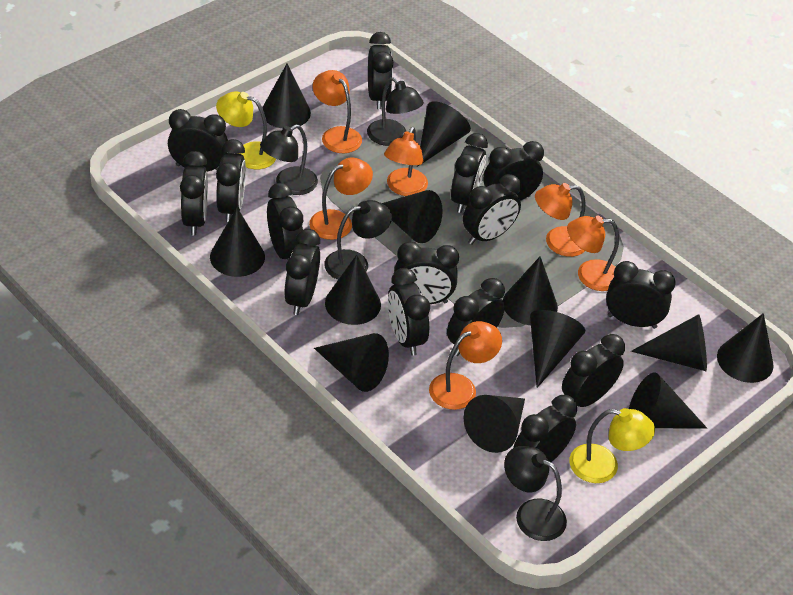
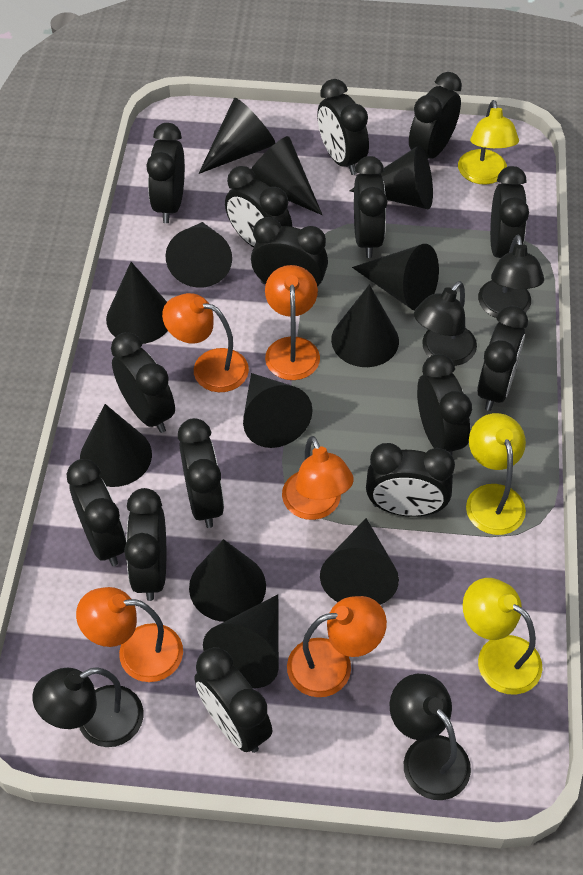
orange lamp: 6 -> 5
yellow lamp: 2 -> 3

